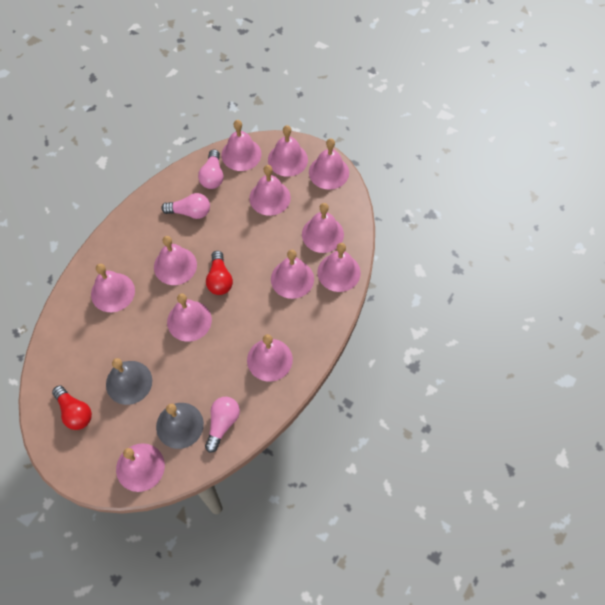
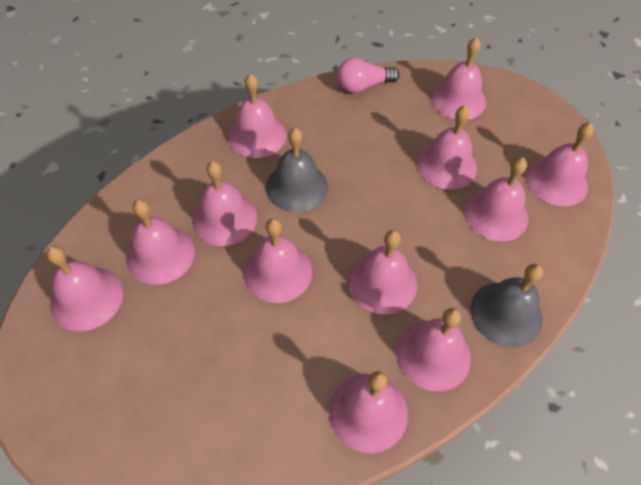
pink light bulb: 3 -> 1
red light bulb: 2 -> 0

